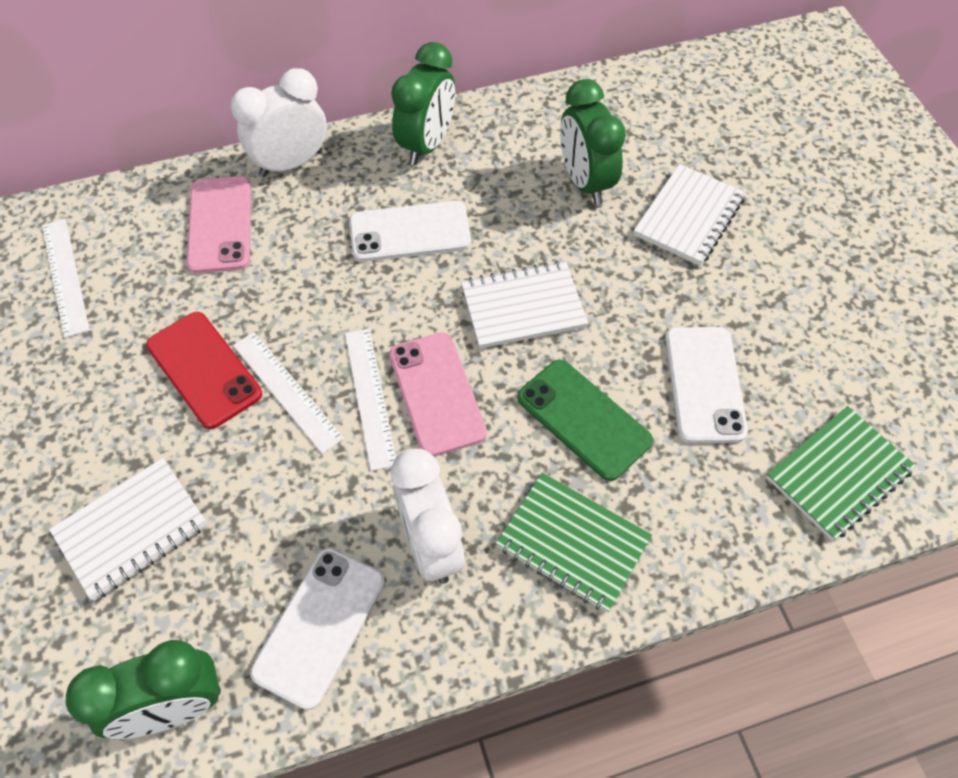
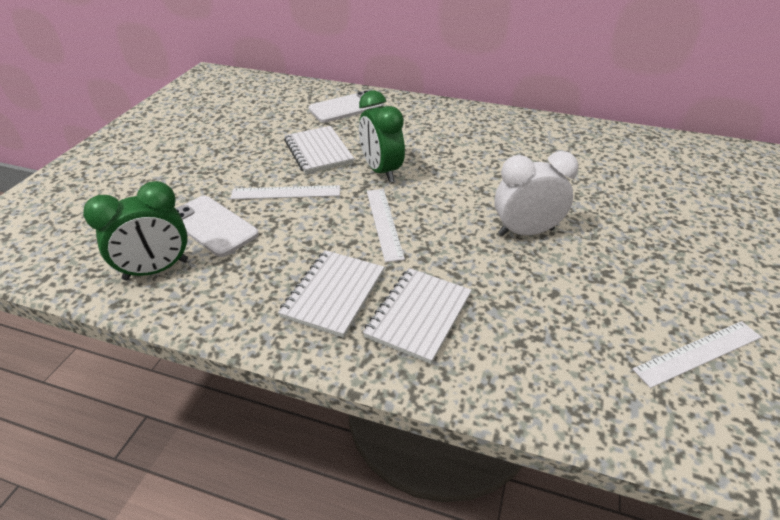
green clock: 3 -> 2
green notebook: 2 -> 0
green phone: 1 -> 0
pink phone: 2 -> 0
red phone: 1 -> 0
white clock: 2 -> 1
white phone: 3 -> 2

